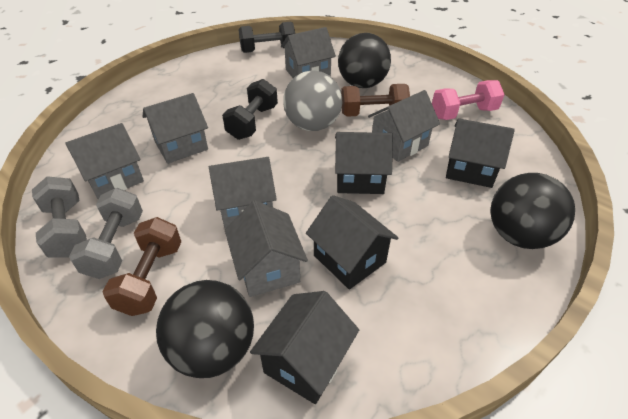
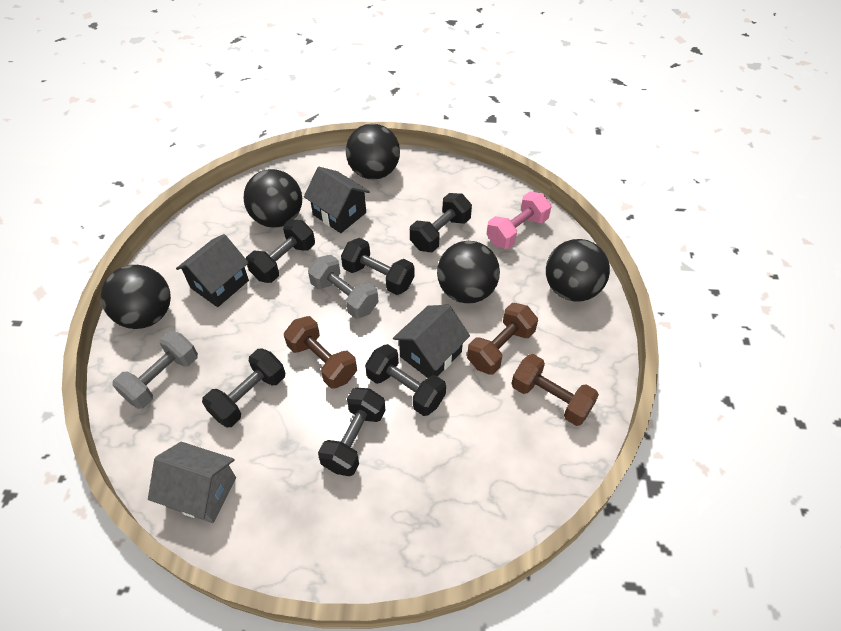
black ball: 3 -> 5
black dumbbell: 2 -> 6
black house: 4 -> 3
brown dumbbell: 2 -> 3
grey ball: 1 -> 0
grey house: 6 -> 1

